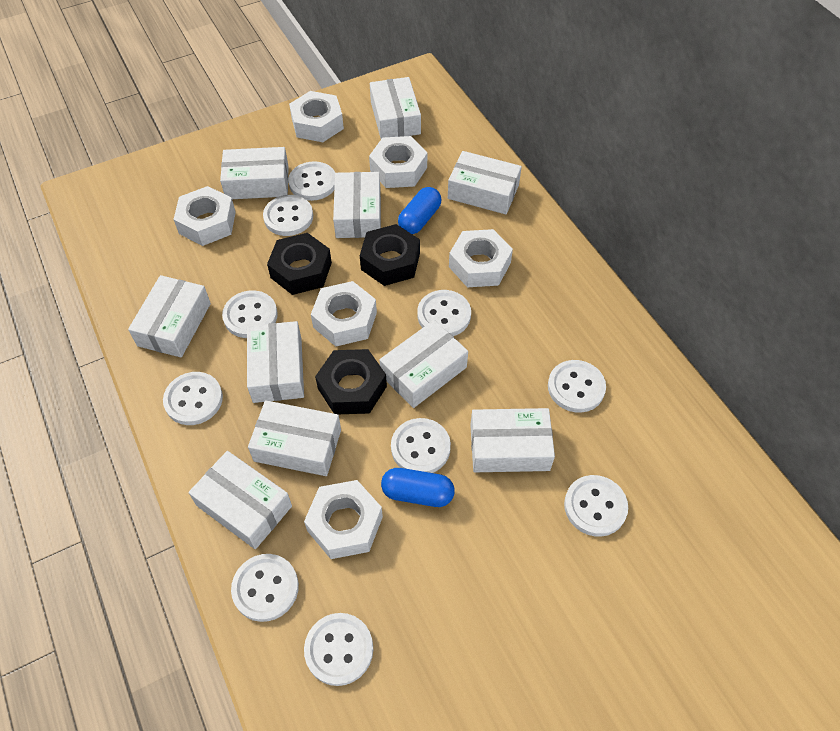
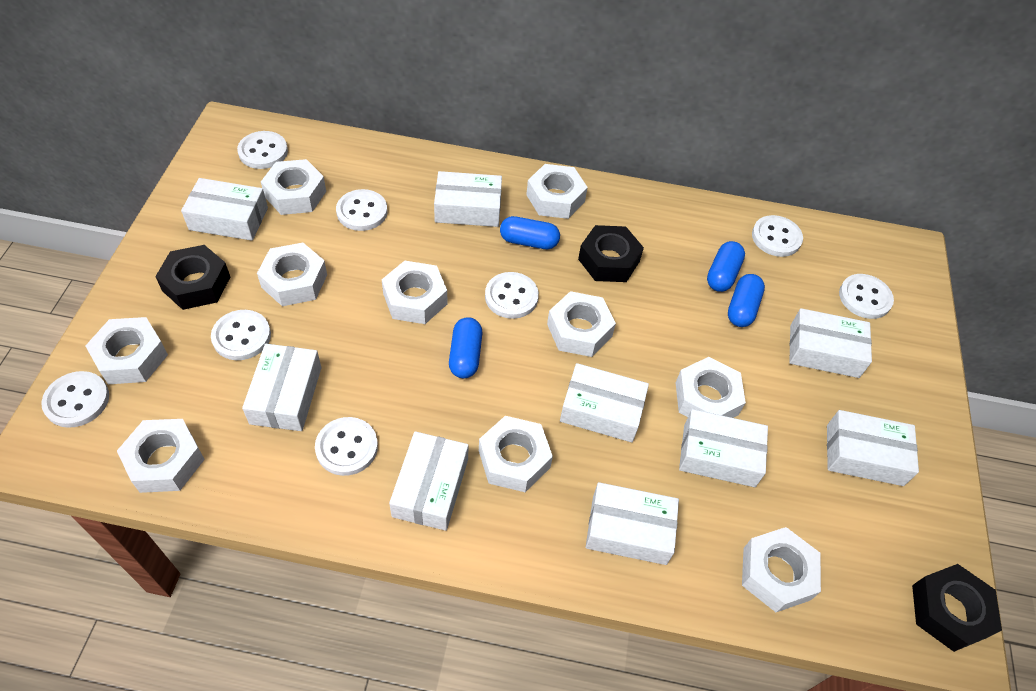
blue capsule: 2 -> 4
white box: 10 -> 9
white button: 10 -> 8
white nut: 6 -> 10

